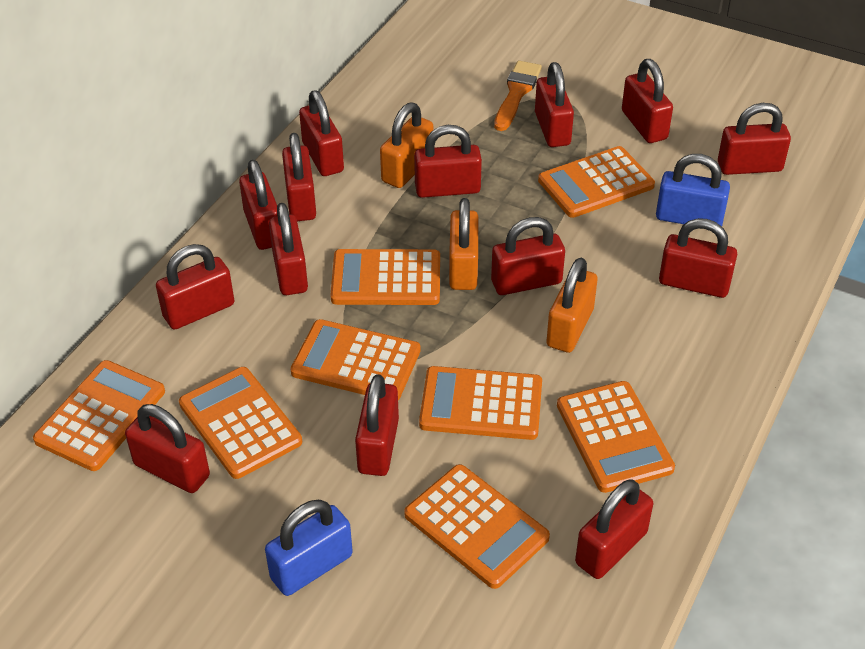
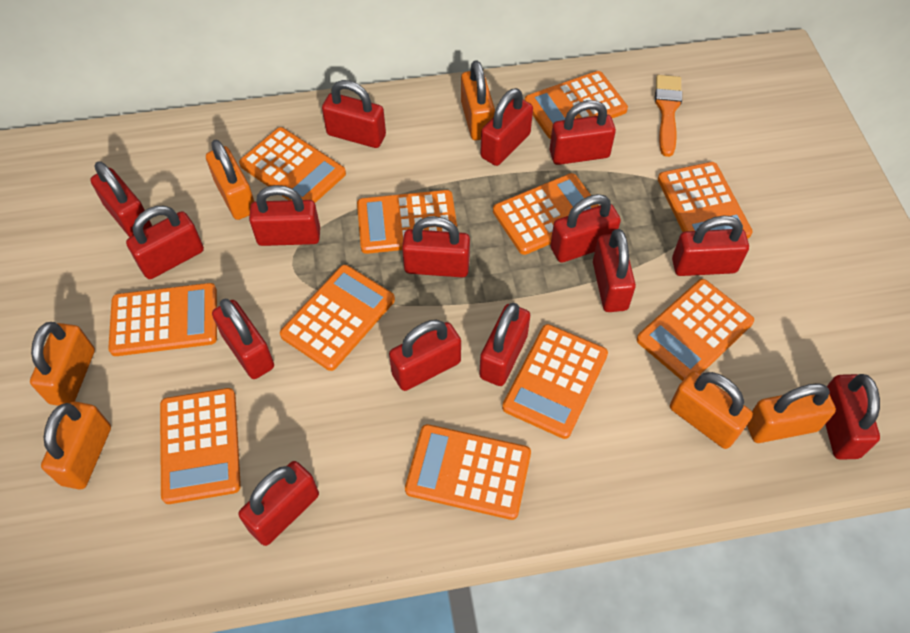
blue padlock: 2 -> 0
orange calculator: 8 -> 11
orange padlock: 3 -> 6
red padlock: 14 -> 15

